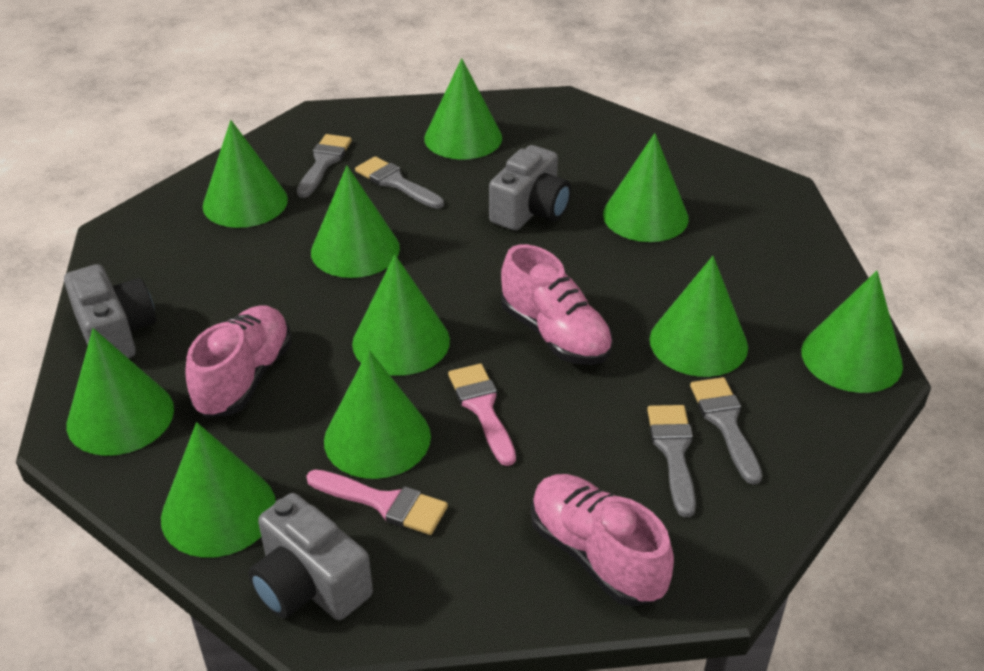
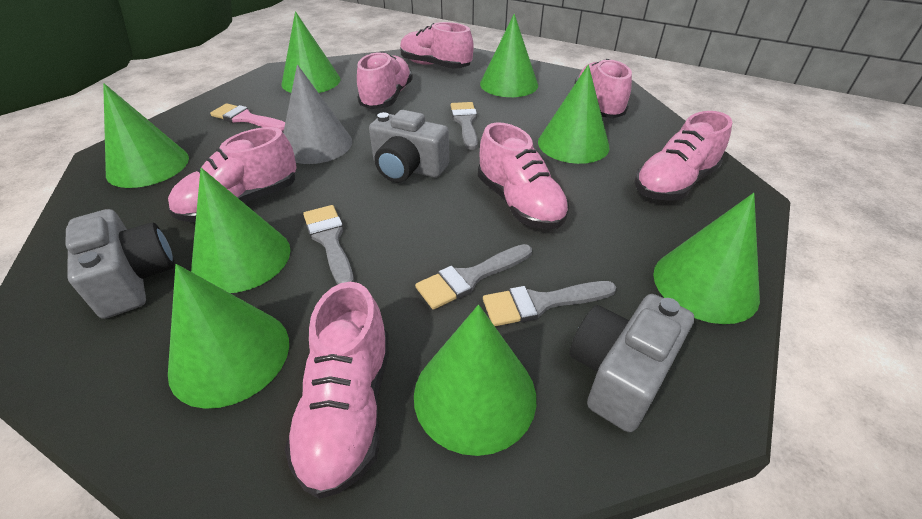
green cone: 10 -> 8
grey cone: 0 -> 1
pink brush: 2 -> 1
pink shoe: 3 -> 7

